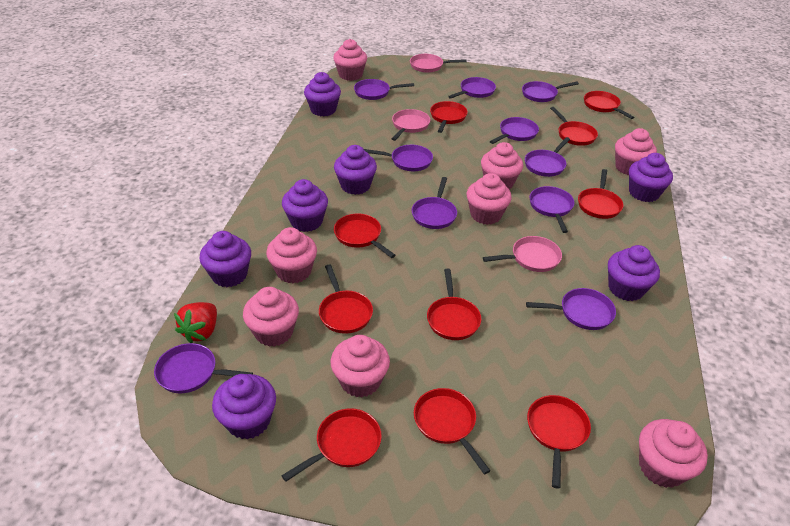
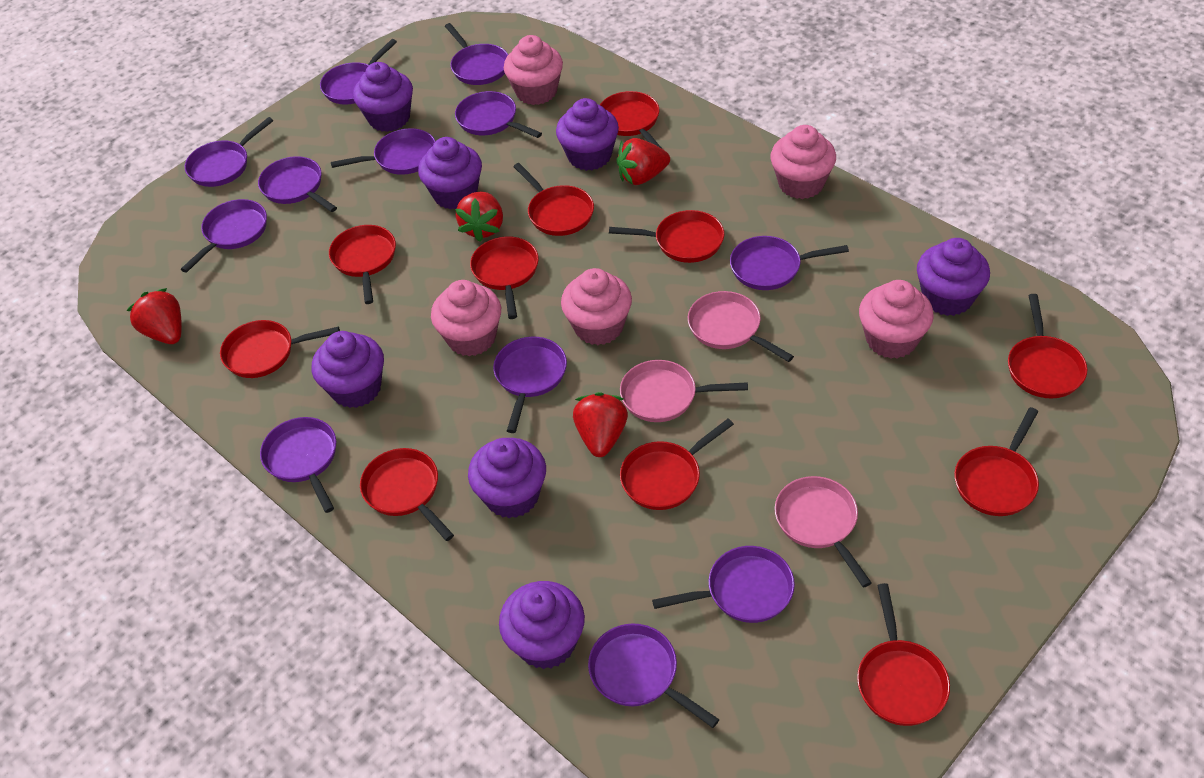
pink cupcake: 8 -> 5
purple pan: 10 -> 12
red pan: 10 -> 11
red strawberry: 1 -> 4

